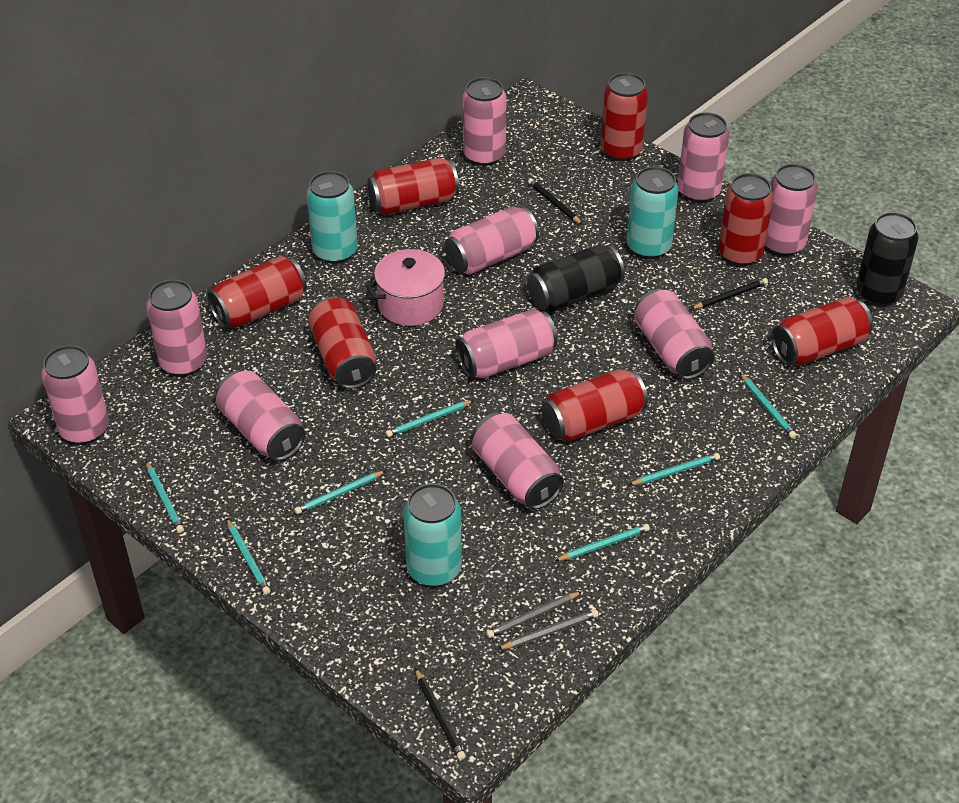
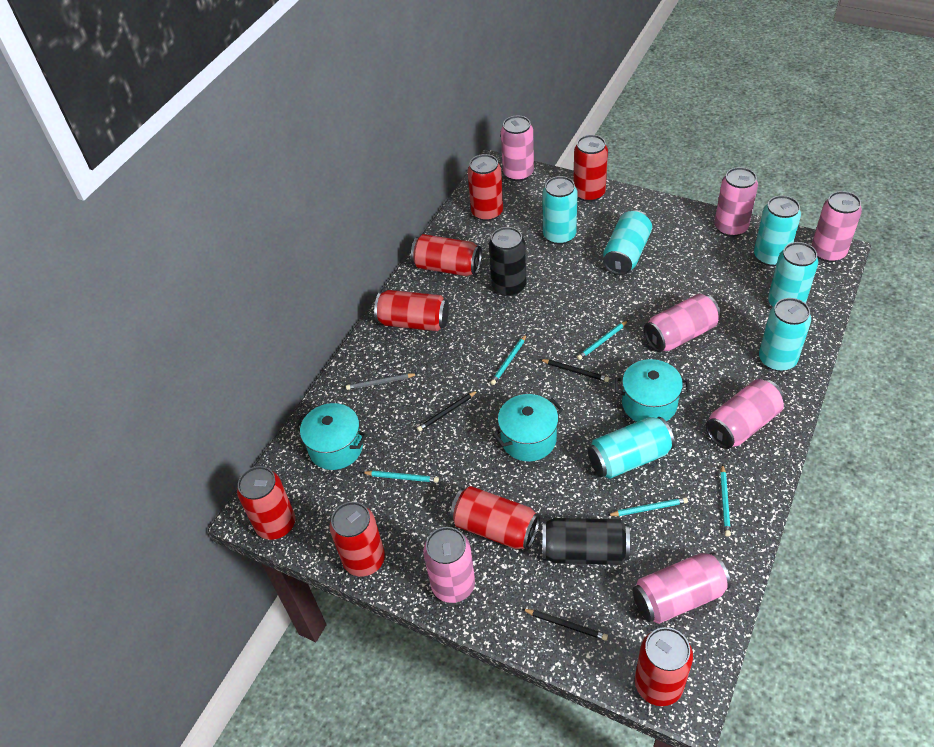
grey pencil: 2 -> 1
pink can: 10 -> 7
pink pot: 1 -> 0
red can: 7 -> 8
turquoise can: 3 -> 6
turquoise pencil: 7 -> 5
turquoise pot: 0 -> 3

